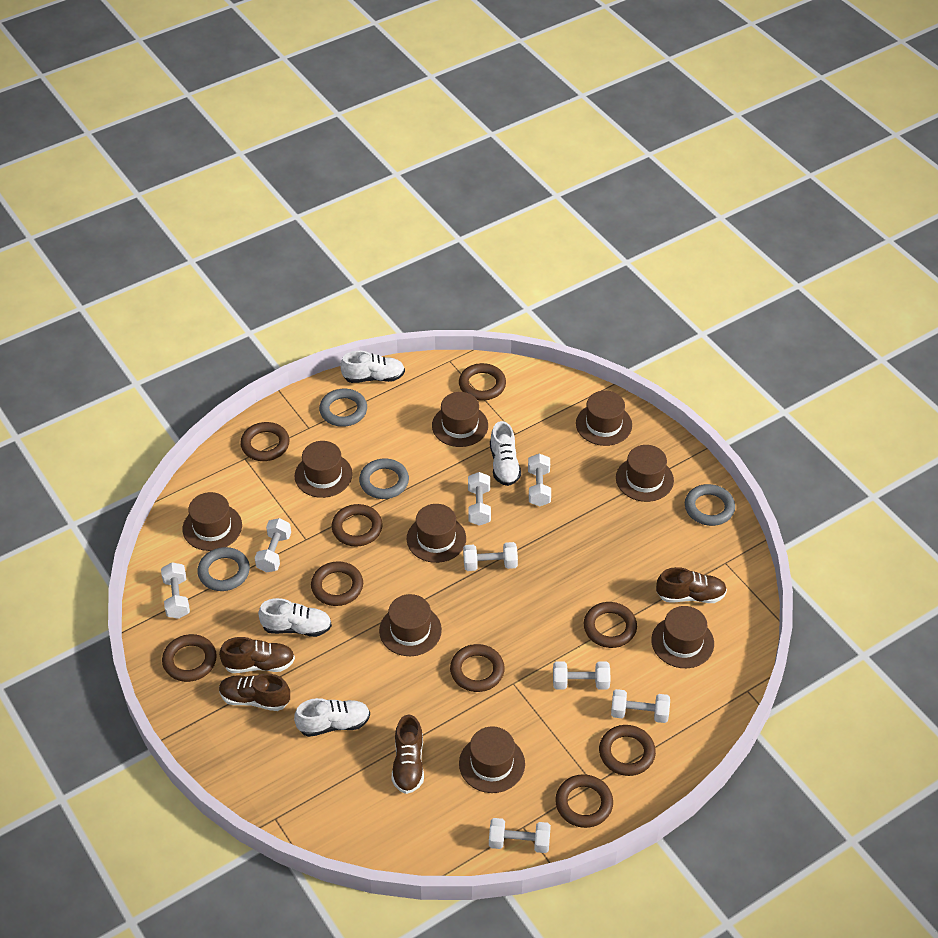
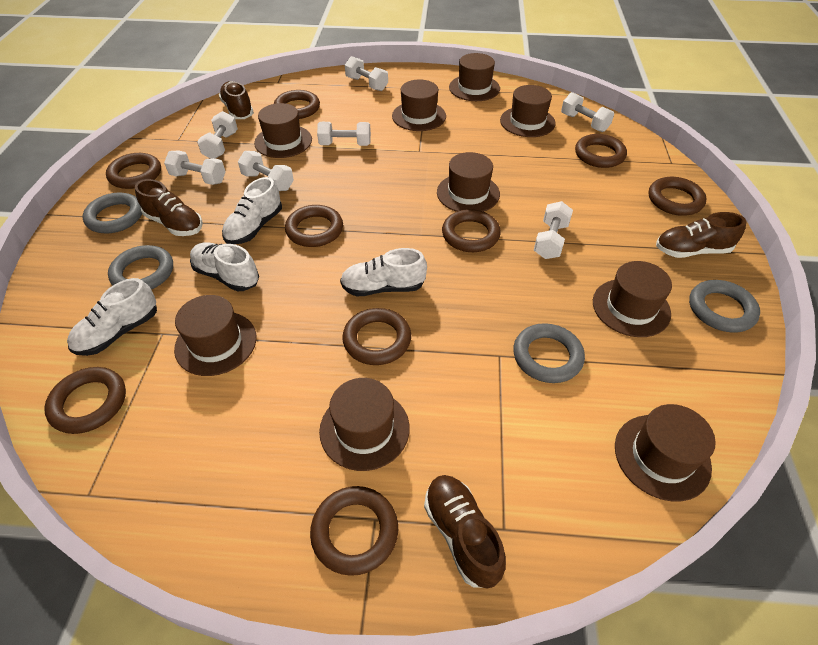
white dumbbell: 8 -> 7

